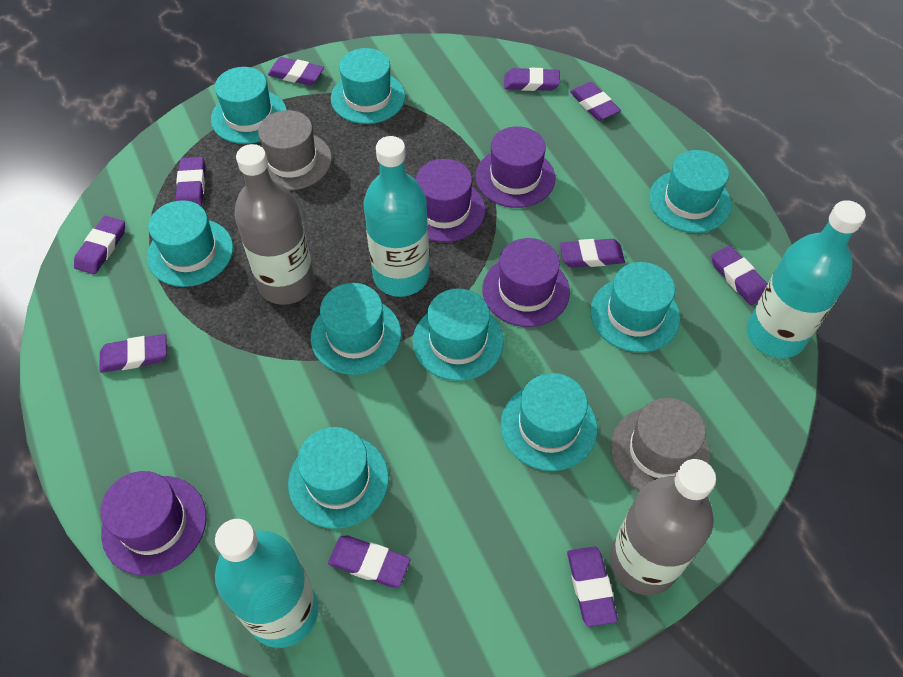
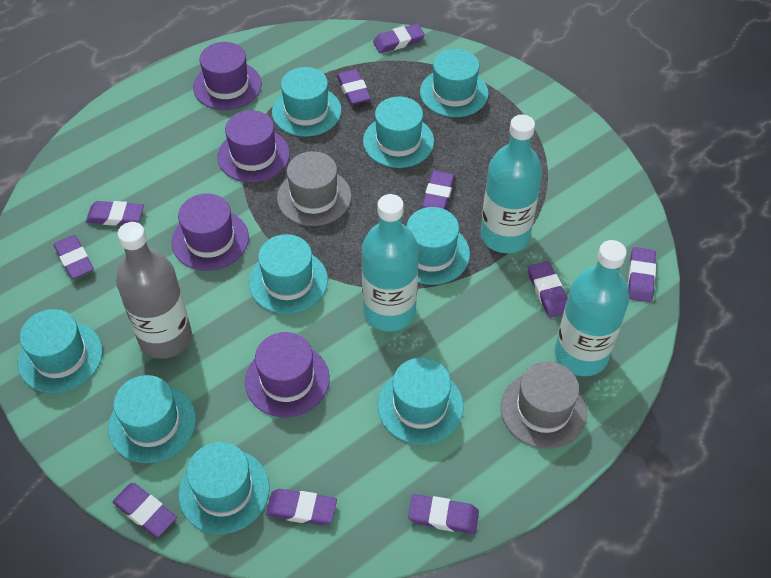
grey bottle: 2 -> 1

